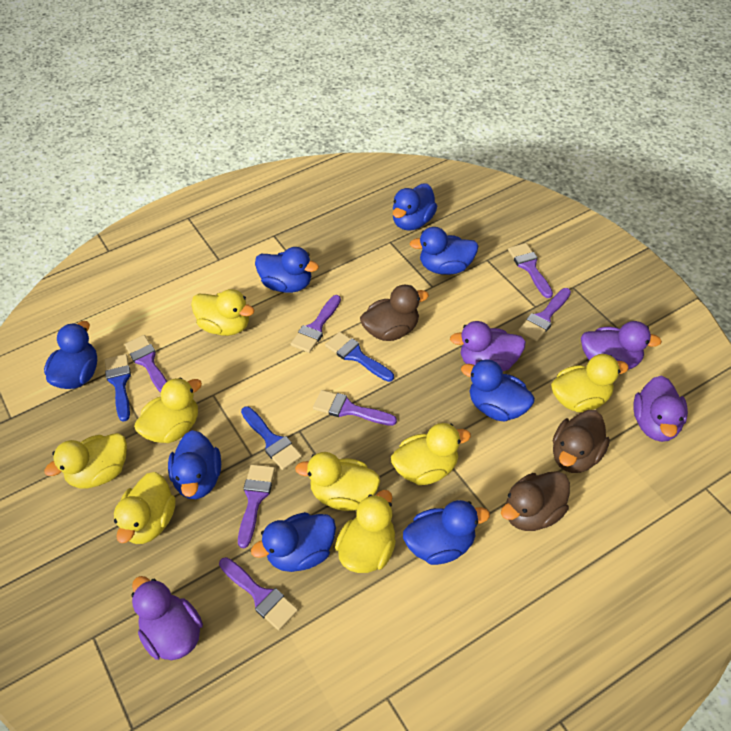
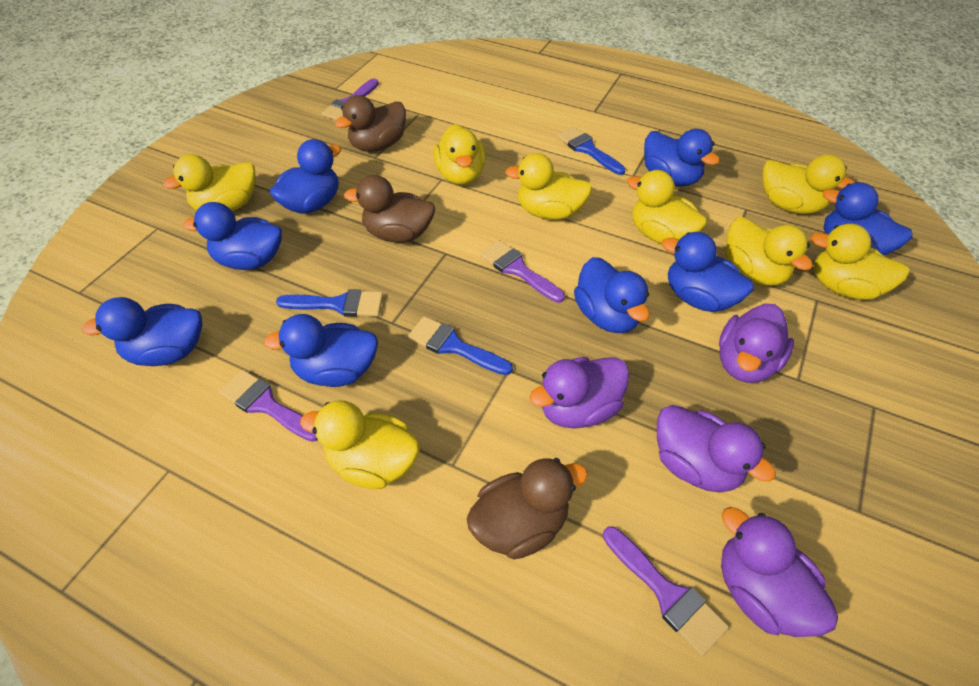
purple brush: 7 -> 4

